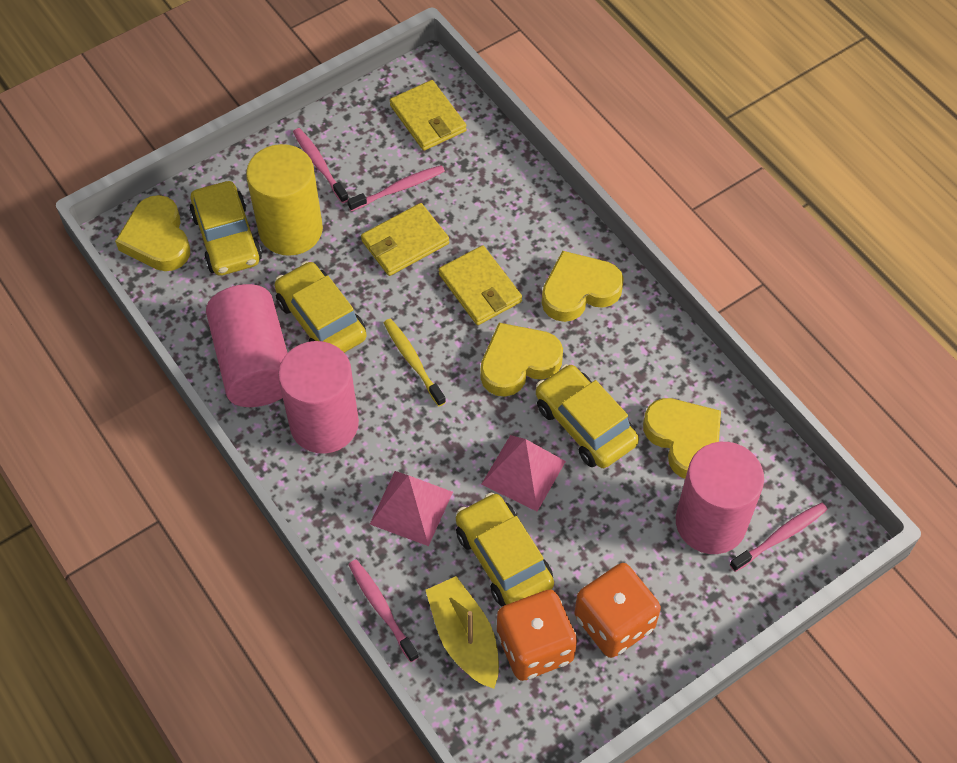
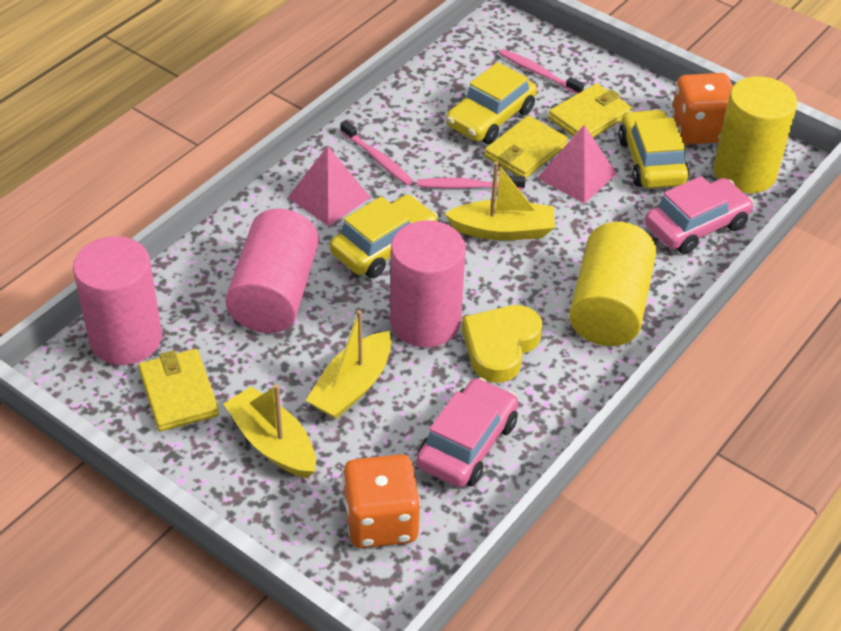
pink car: 0 -> 2
pink toothbrush: 4 -> 3
yellow boat: 1 -> 3
yellow car: 4 -> 3
yellow cylinder: 1 -> 2
yellow heart: 4 -> 1
yellow toothbrush: 1 -> 0

